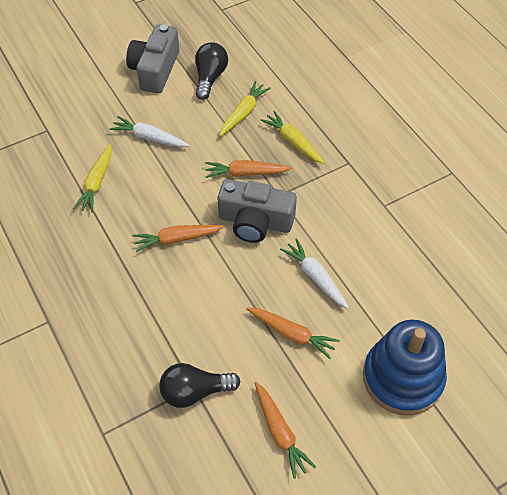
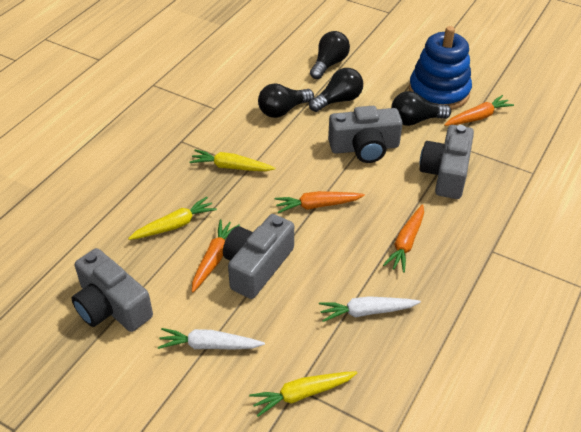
black light bulb: 2 -> 4
grey camera: 2 -> 4

